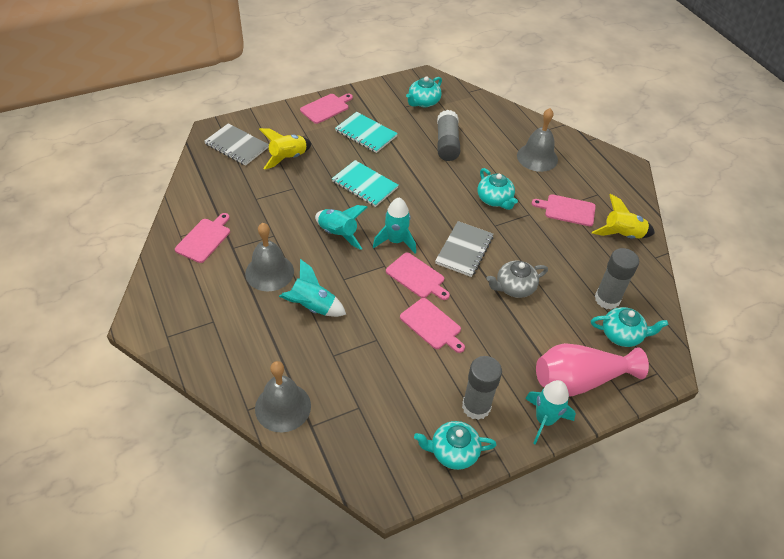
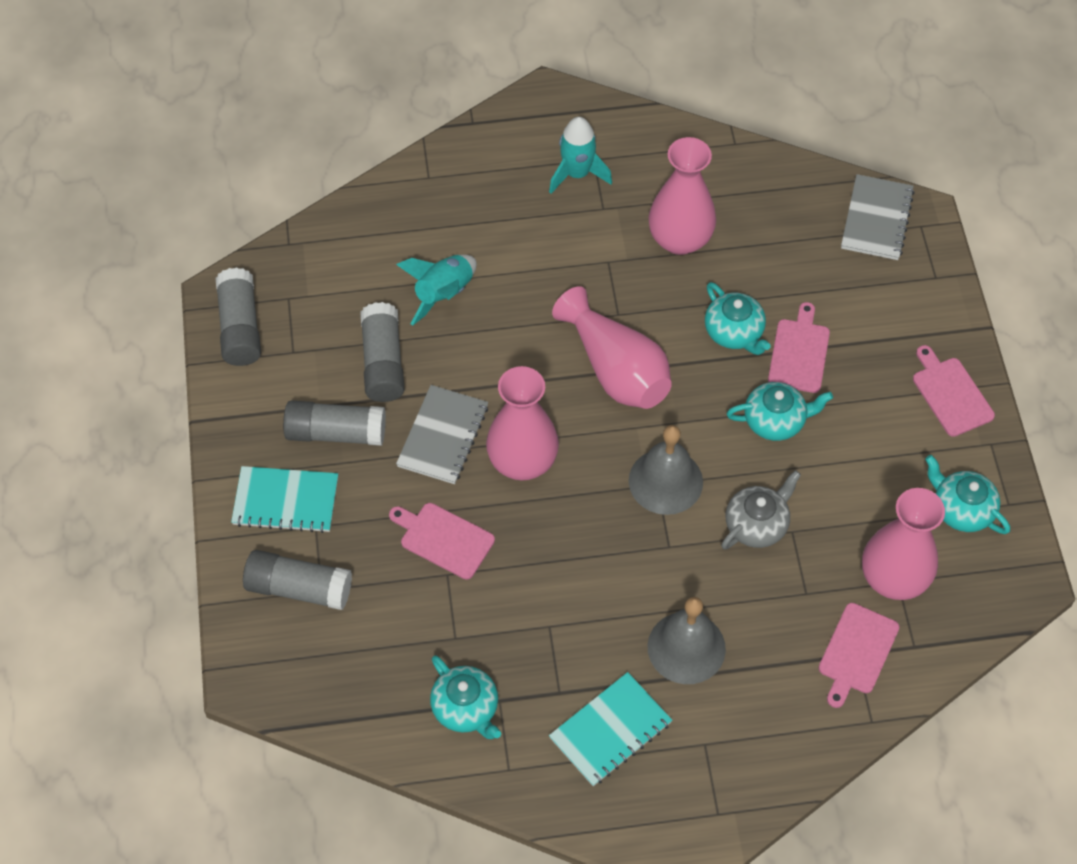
grey bell: 3 -> 2
grey glue stick: 3 -> 4
pink cutting board: 5 -> 4
pink vase: 1 -> 4
turquoise rocket: 4 -> 2
yellow rocket: 2 -> 0

